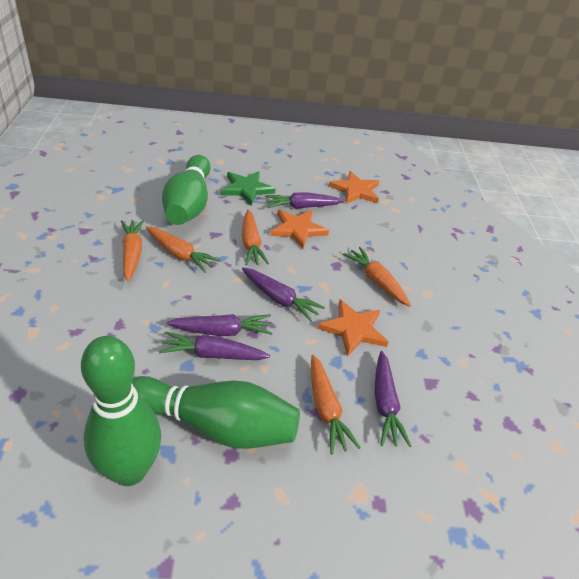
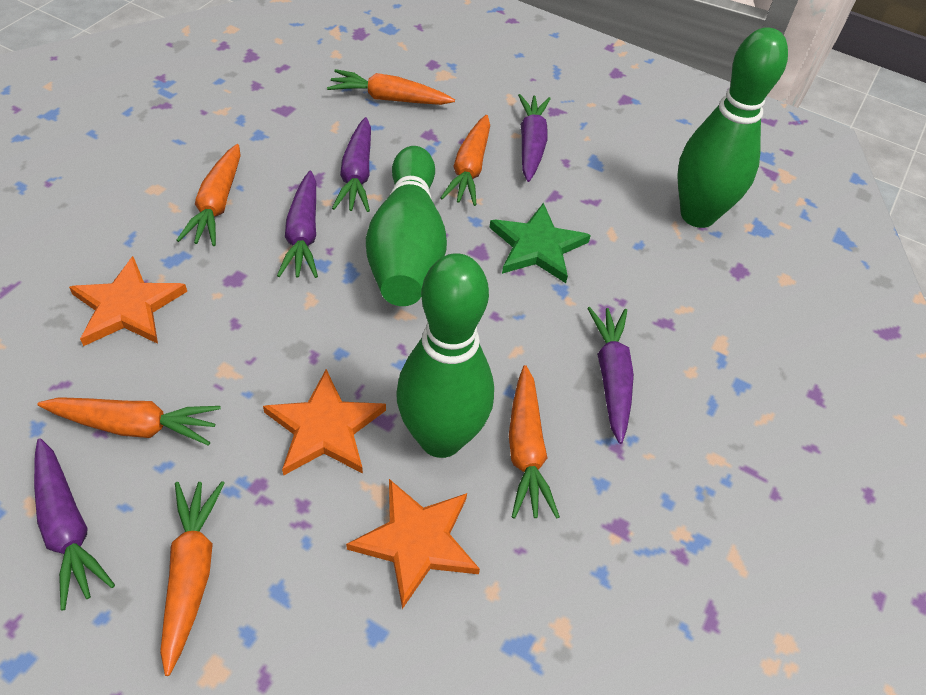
orange carrot: 5 -> 6

